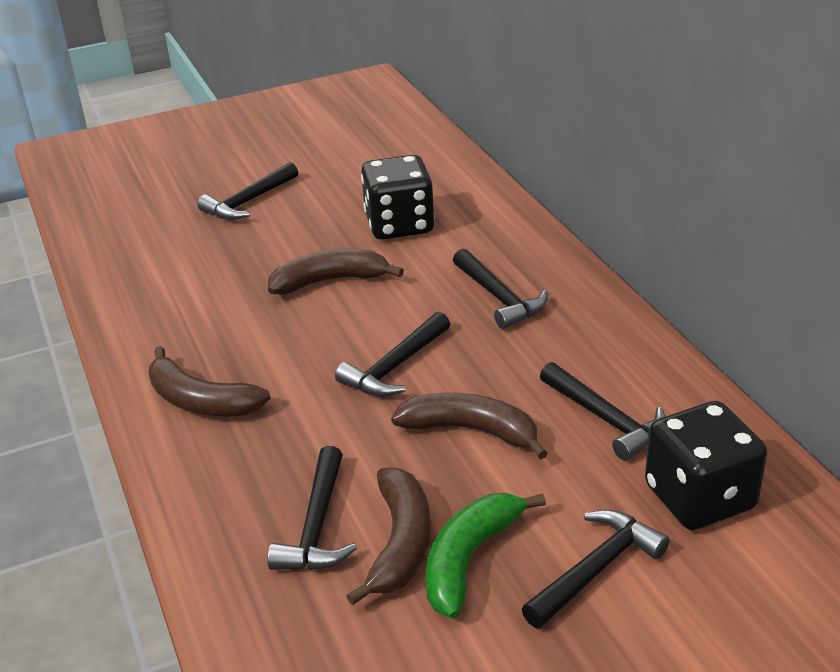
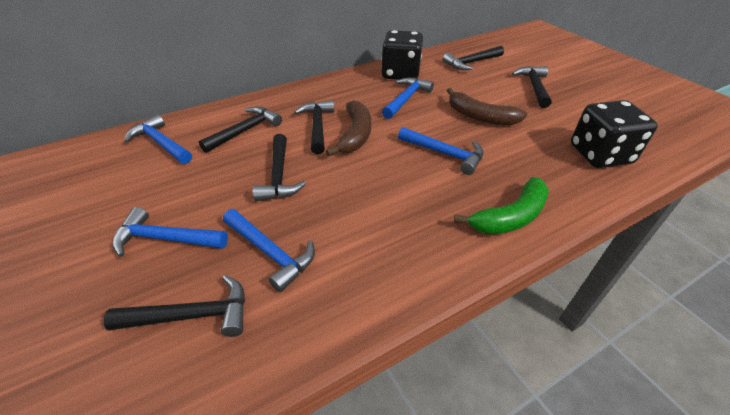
blue hammer: 0 -> 5
brown banana: 4 -> 2

